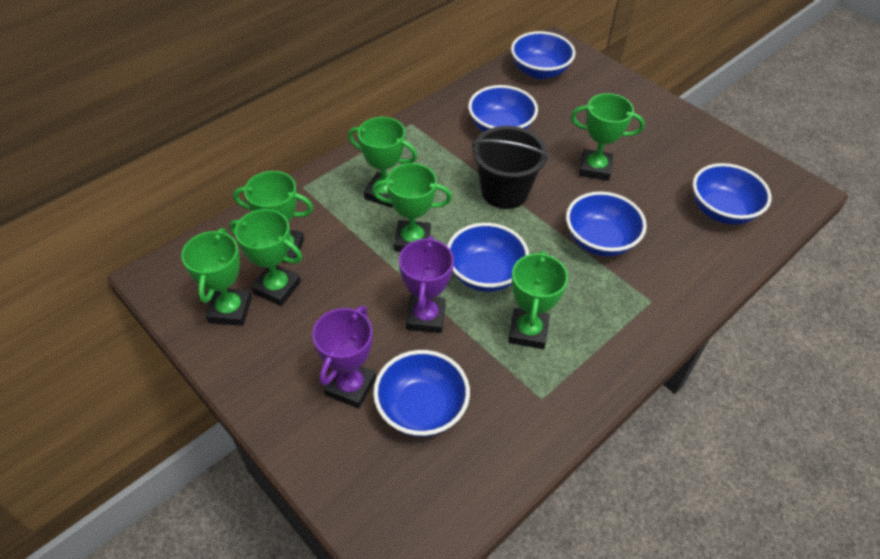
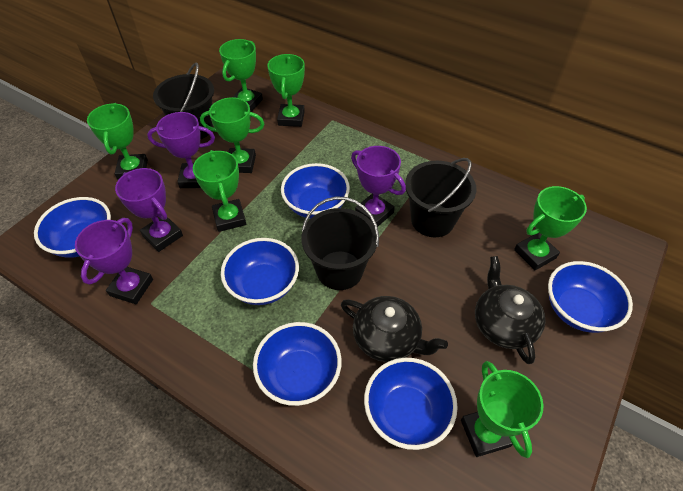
black bucket: 1 -> 3
black teapot: 0 -> 2
purple trophy: 2 -> 4

